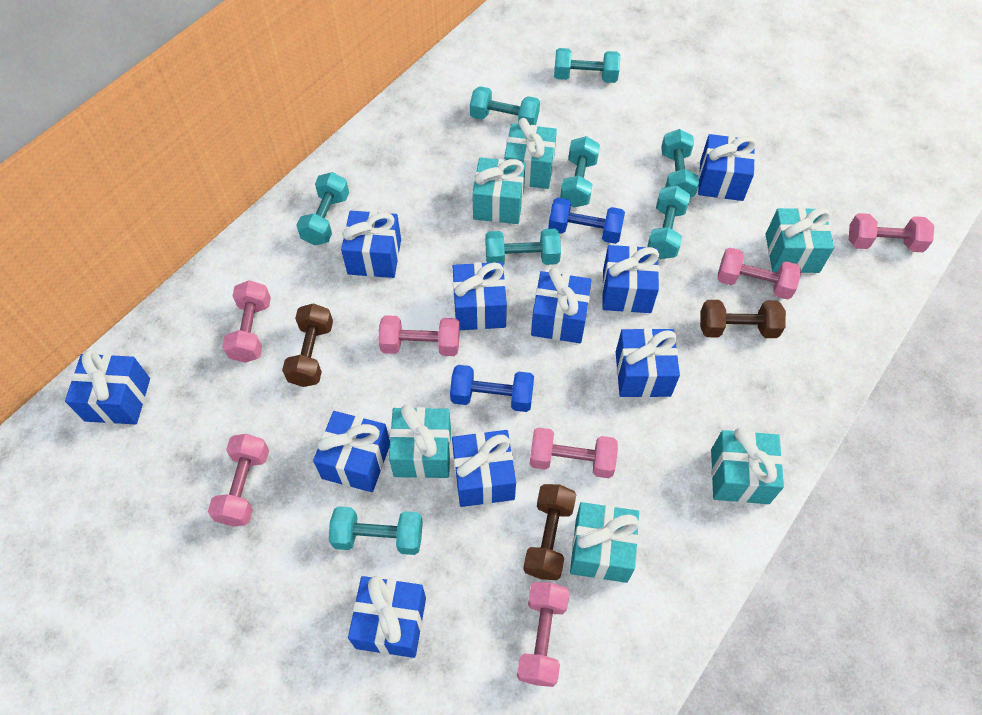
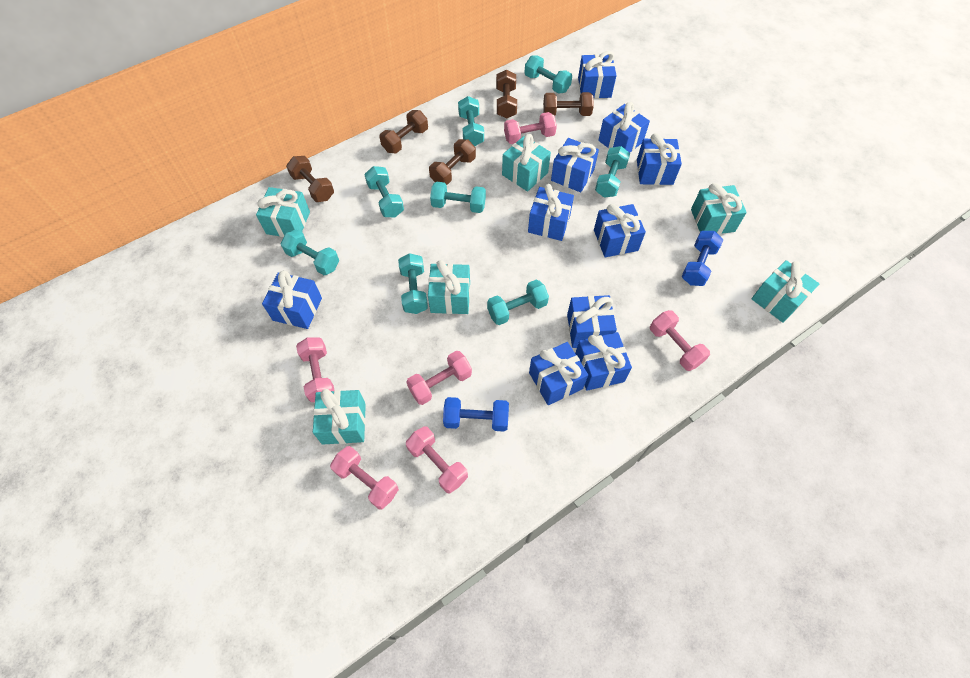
brown dumbbell: 3 -> 5
pink dumbbell: 7 -> 6

